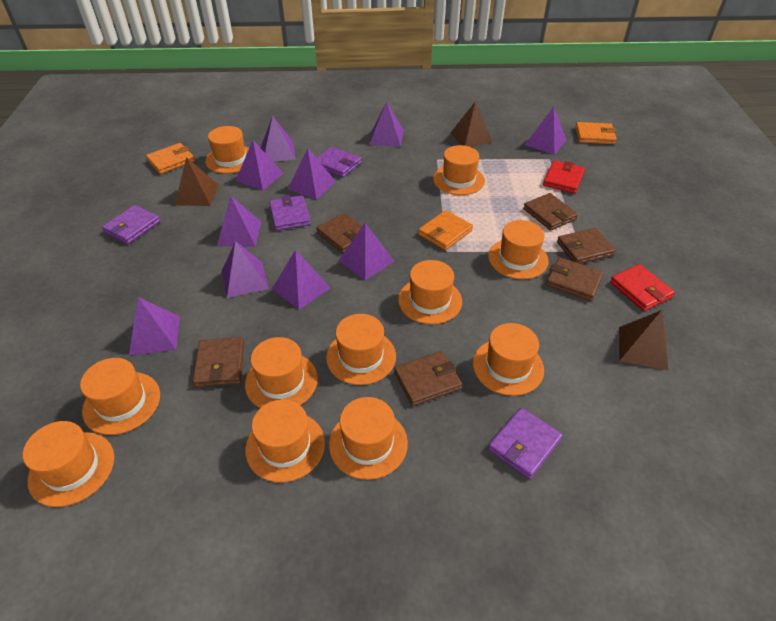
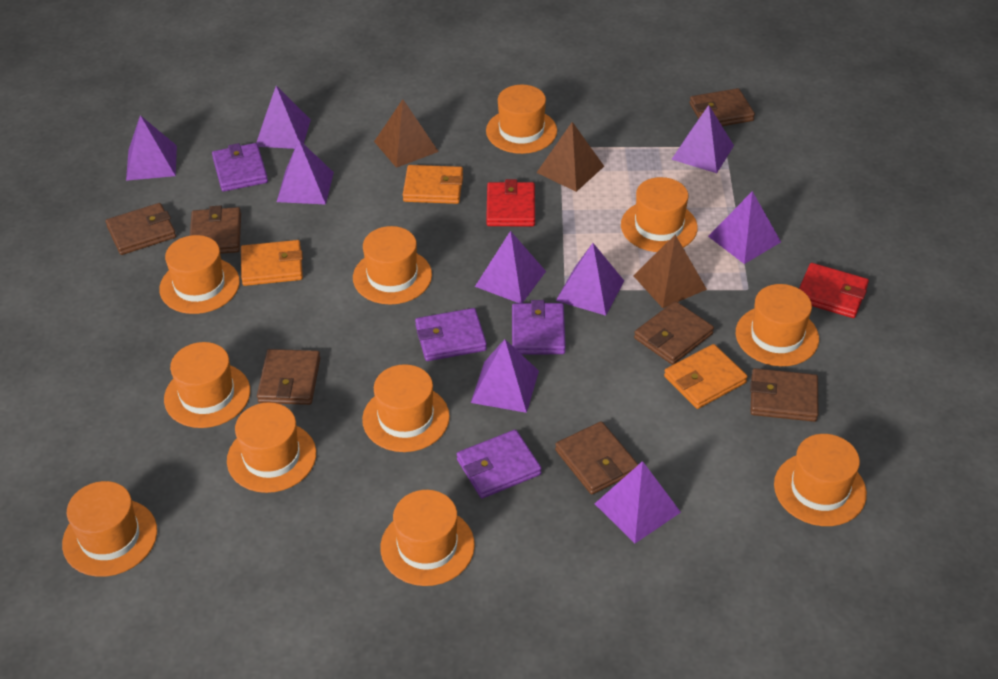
brown wallet: 6 -> 7
purple pyramid: 10 -> 9

